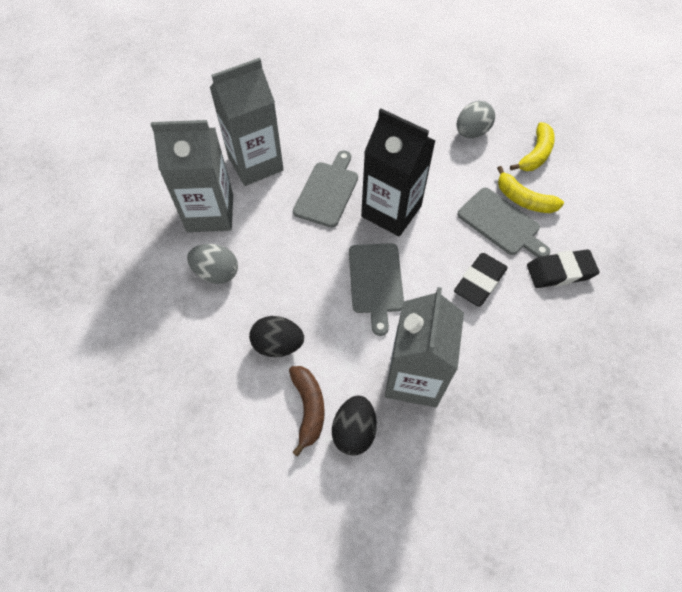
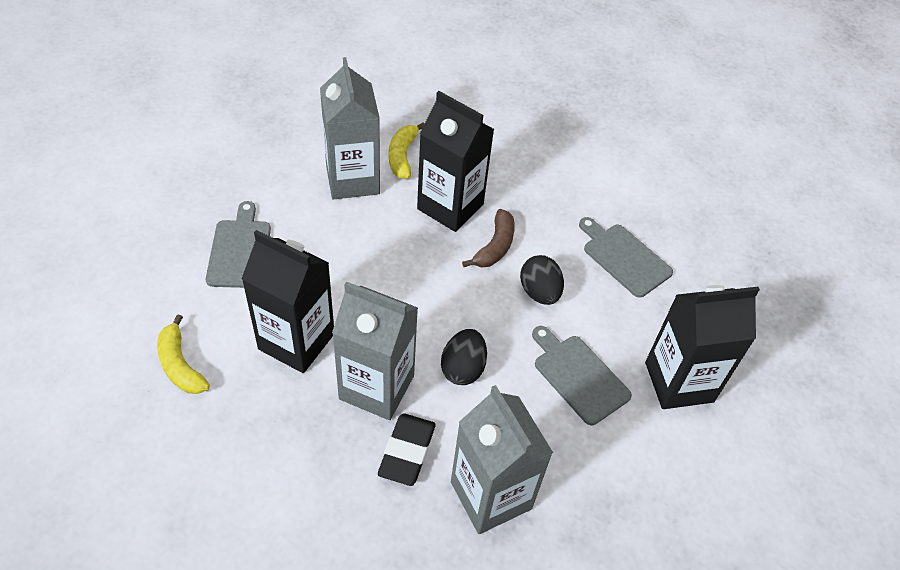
black carton: 1 -> 3
black eraser: 2 -> 1
grey egg: 2 -> 0

